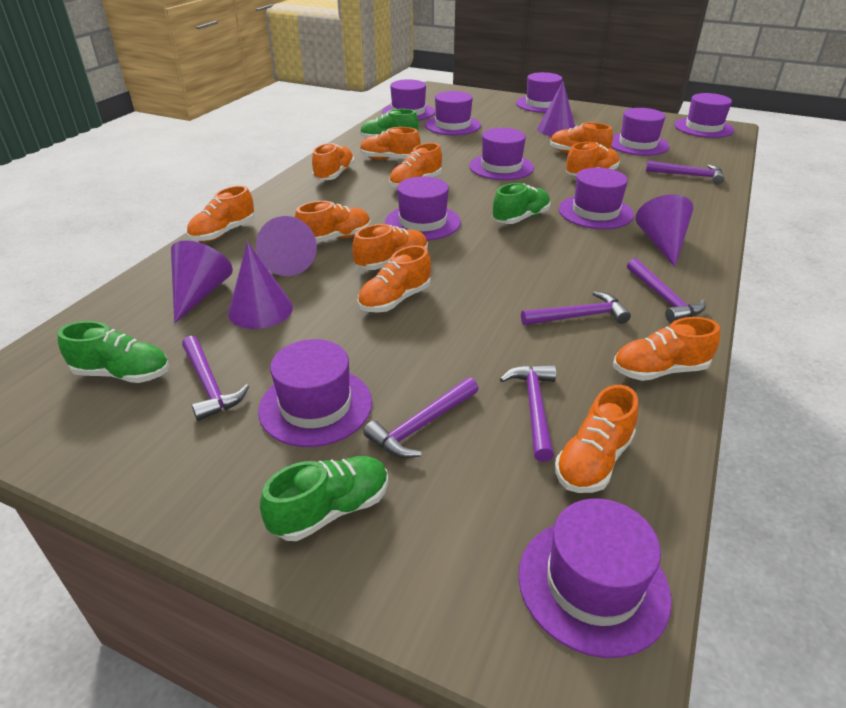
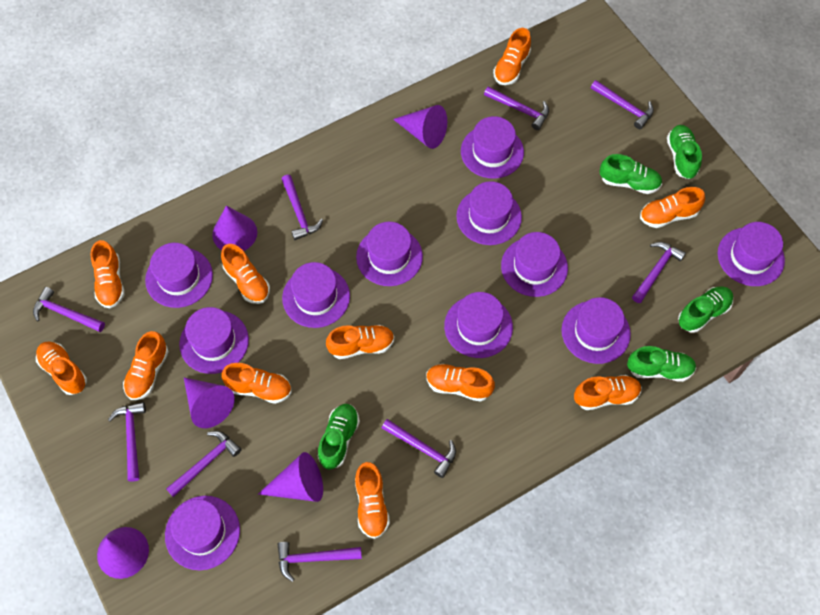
green shoe: 4 -> 5
purple hammer: 6 -> 9
purple hat: 10 -> 11

